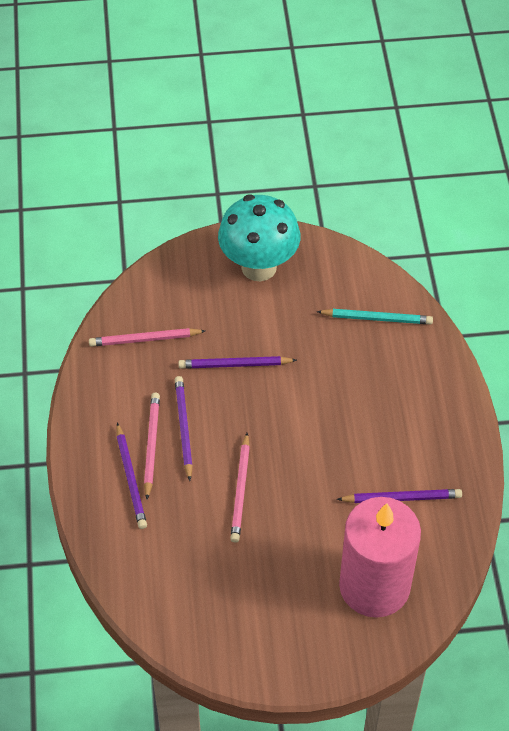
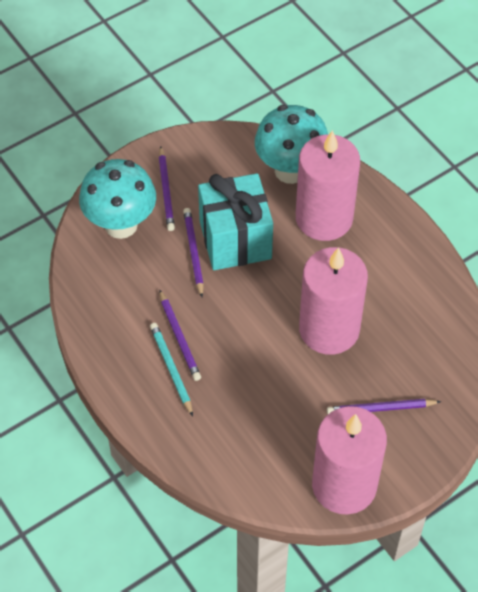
pink candle: 1 -> 3
pink pencil: 3 -> 0
turquoise gift: 0 -> 1
turquoise mushroom: 1 -> 2

